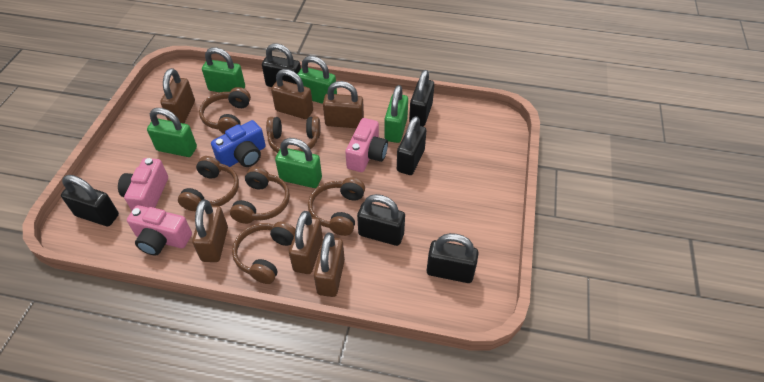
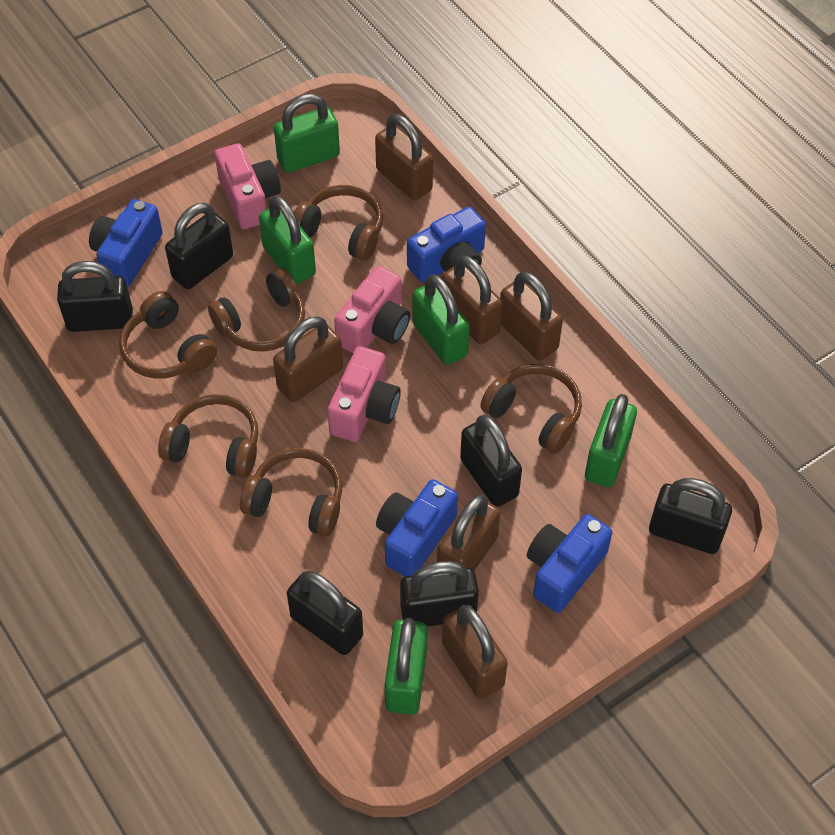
blue camera: 1 -> 4

